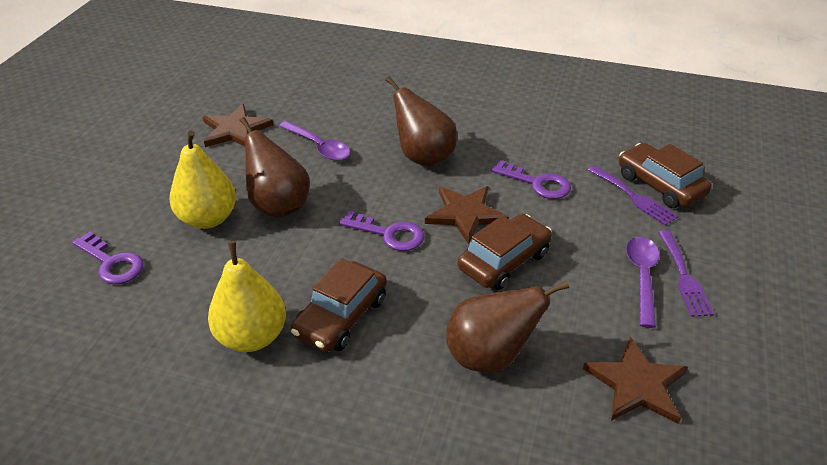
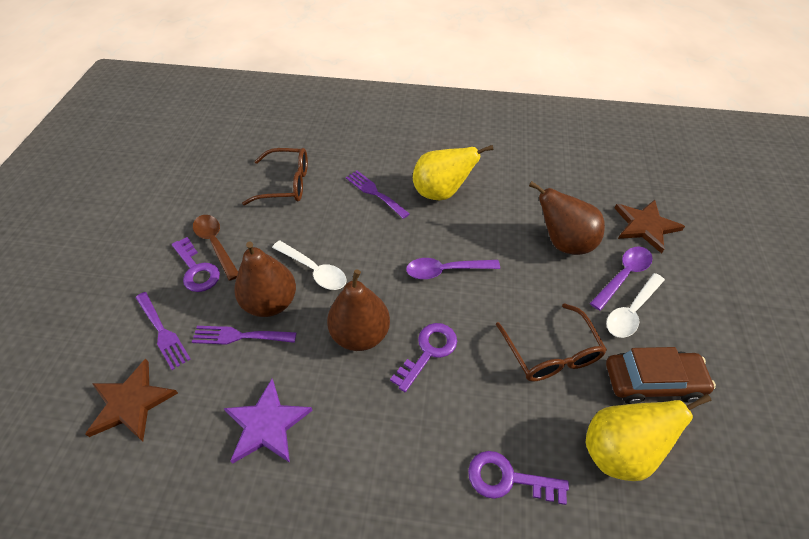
brown car: 3 -> 1
brown glasses: 0 -> 2
brown spoon: 0 -> 1
brown star: 3 -> 2
purple fork: 2 -> 3
purple star: 0 -> 1
white spoon: 0 -> 2

